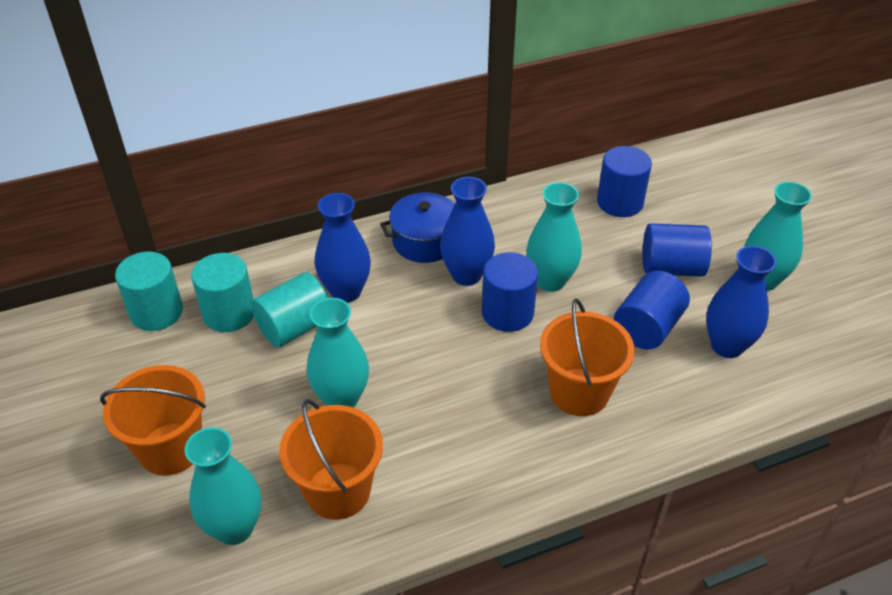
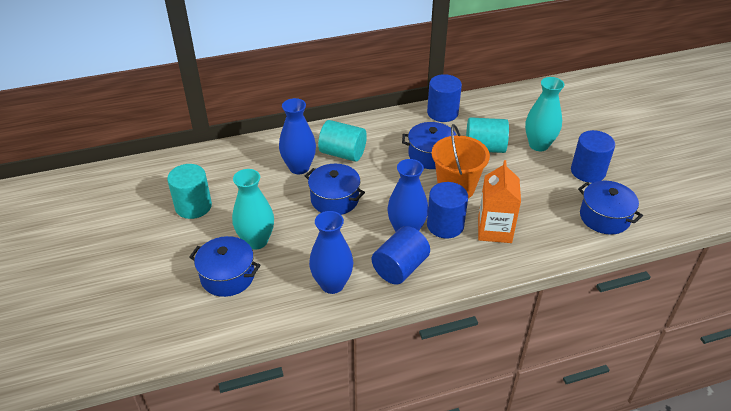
blue pot: 1 -> 4
orange bucket: 3 -> 1
orange carton: 0 -> 1
turquoise vase: 4 -> 2

